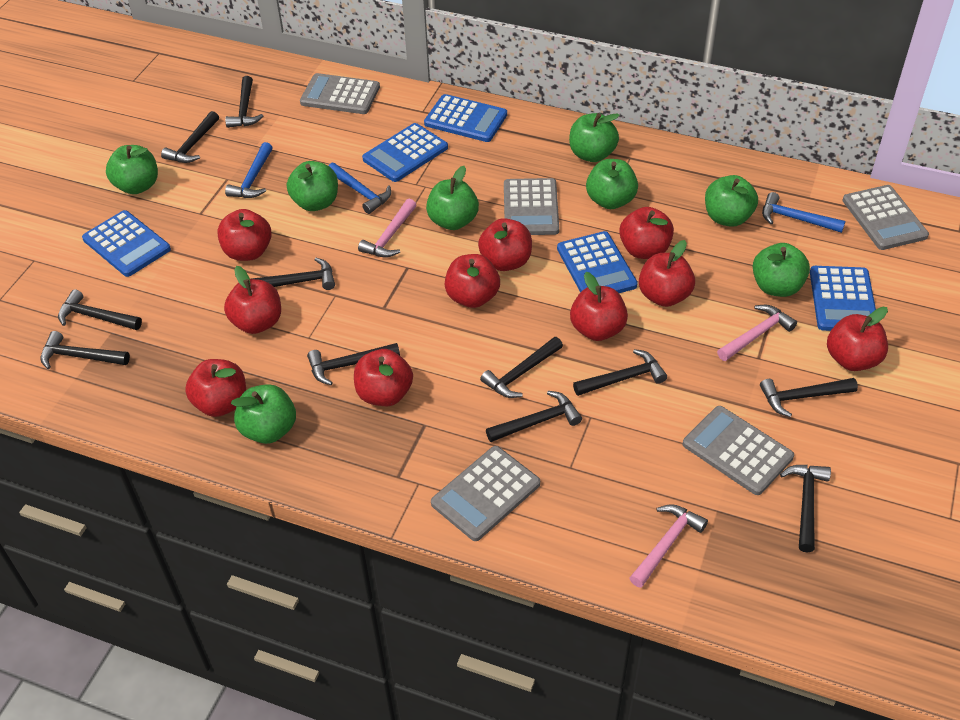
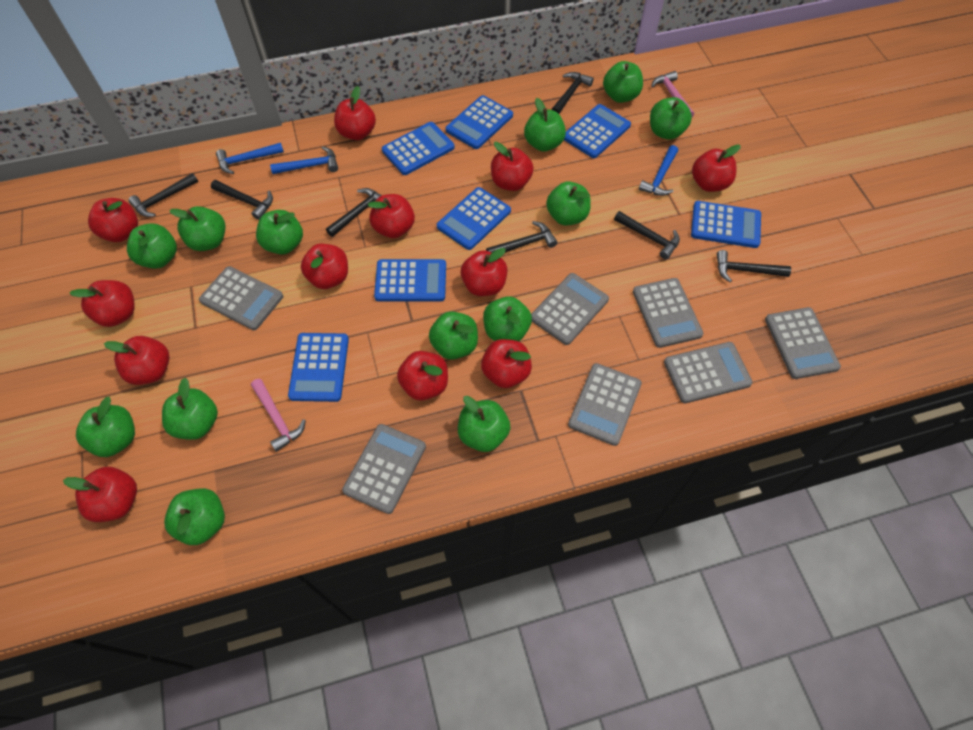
black hammer: 11 -> 7
blue calculator: 5 -> 7
green apple: 8 -> 13
grey calculator: 5 -> 7
pink hammer: 3 -> 2
red apple: 10 -> 12

